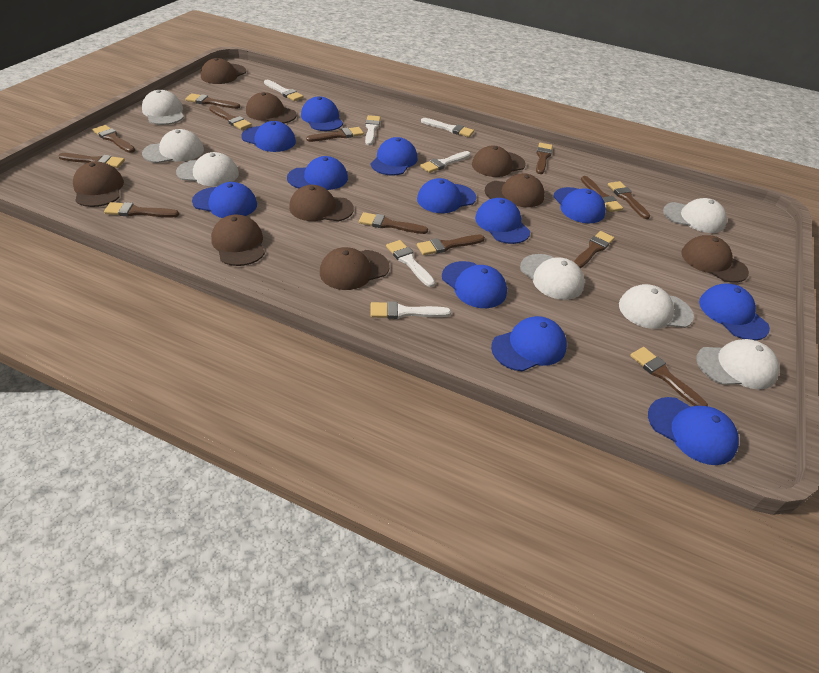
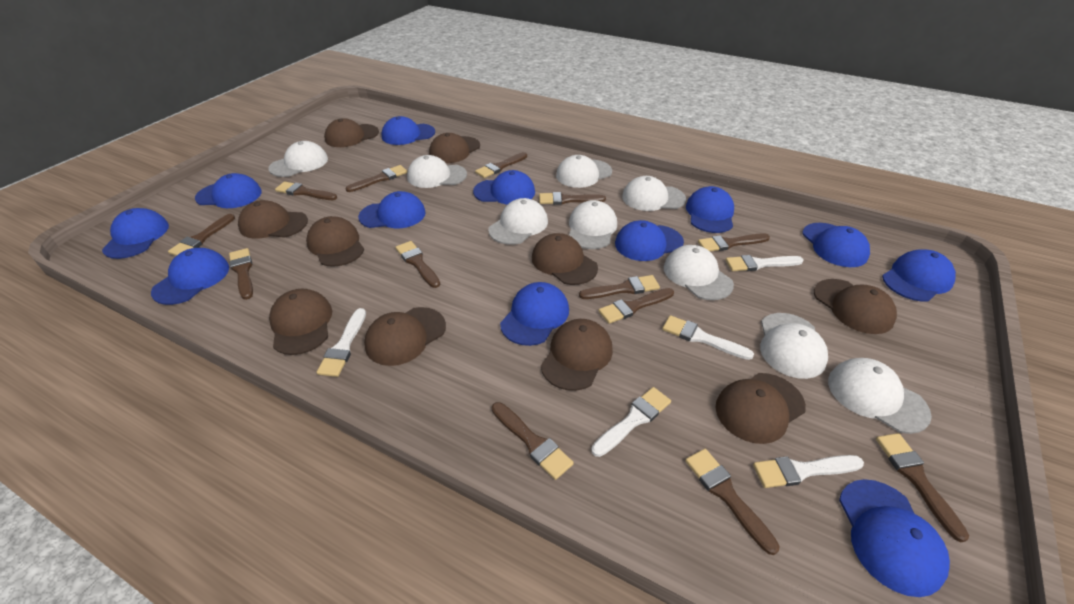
brown cap: 9 -> 10
white brush: 6 -> 5
white cap: 7 -> 9

